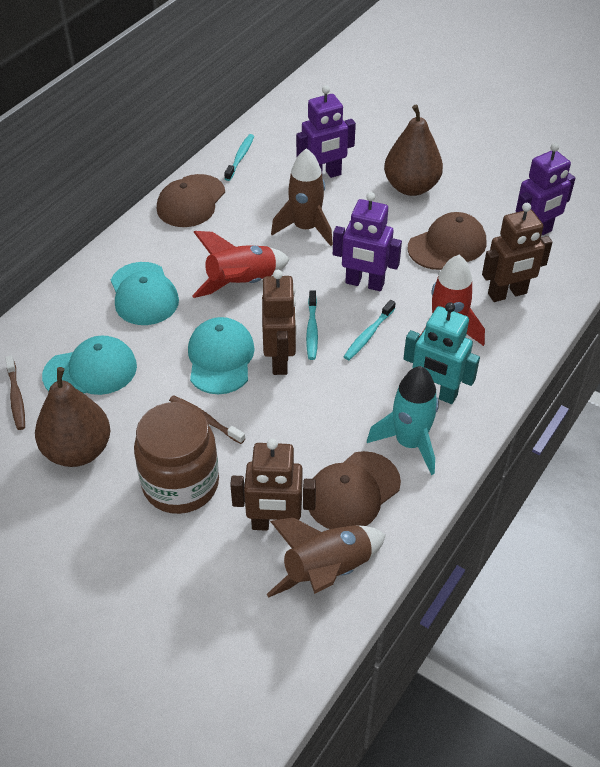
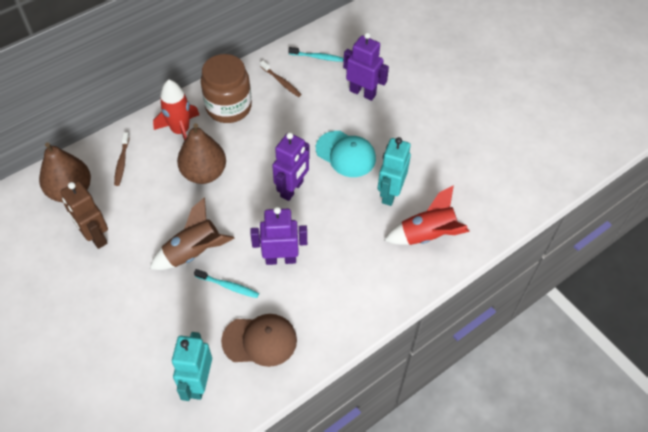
brown cap: 3 -> 1
brown robot: 3 -> 1
brown rocket: 2 -> 1
turquoise cap: 3 -> 1
turquoise robot: 1 -> 2
turquoise rocket: 1 -> 0
turquoise toothbrush: 3 -> 2

